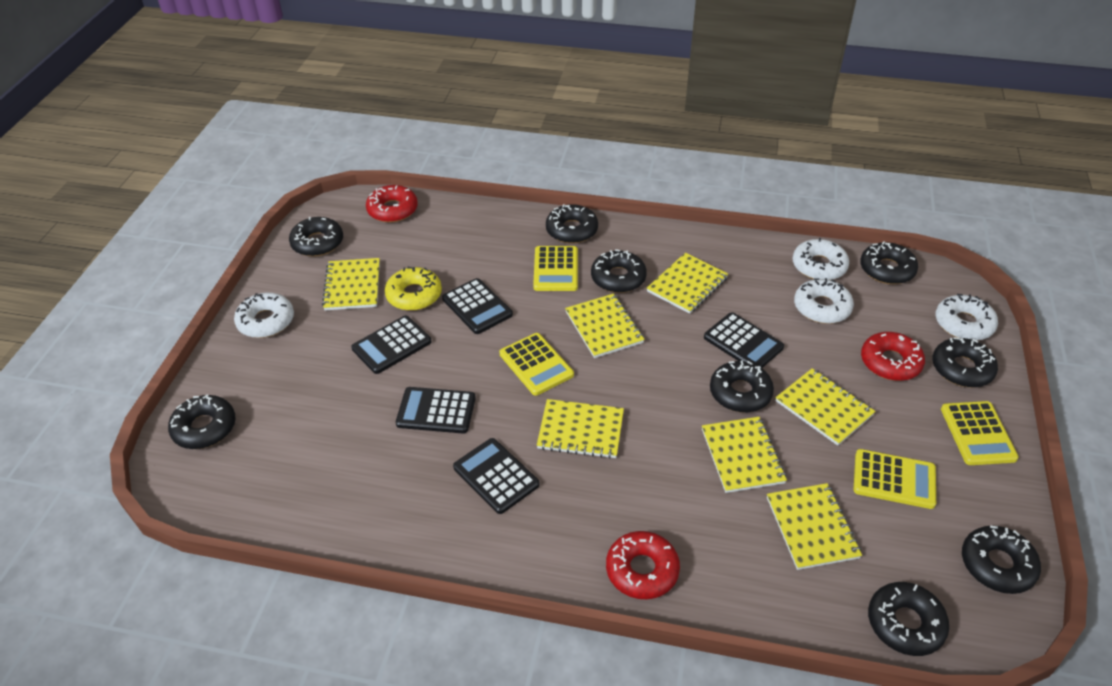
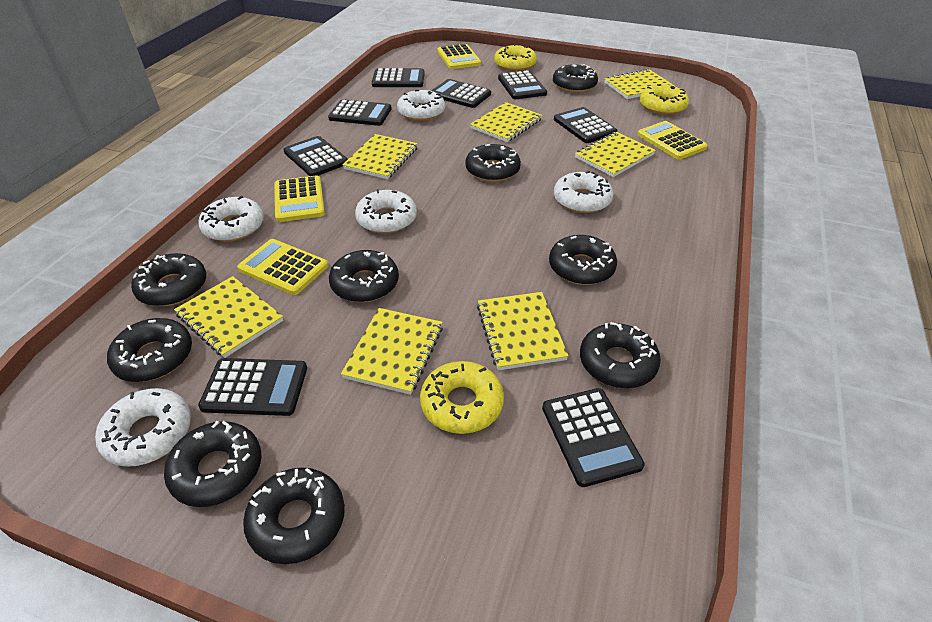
black calculator: 5 -> 8
red donut: 3 -> 0
white donut: 4 -> 5
yellow donut: 1 -> 3

